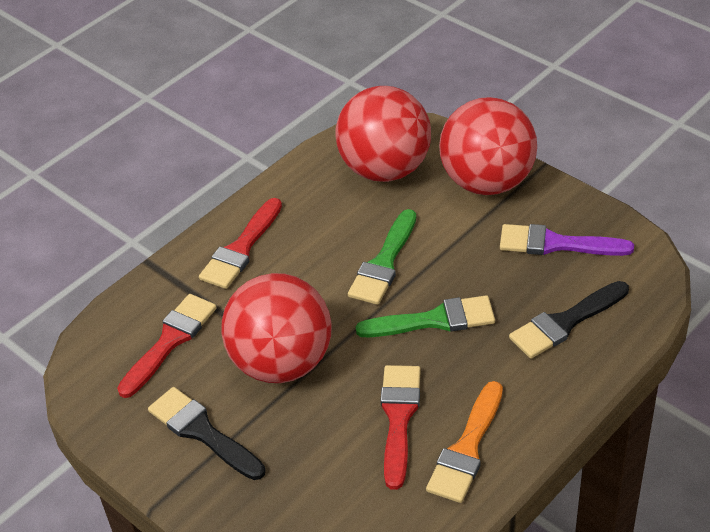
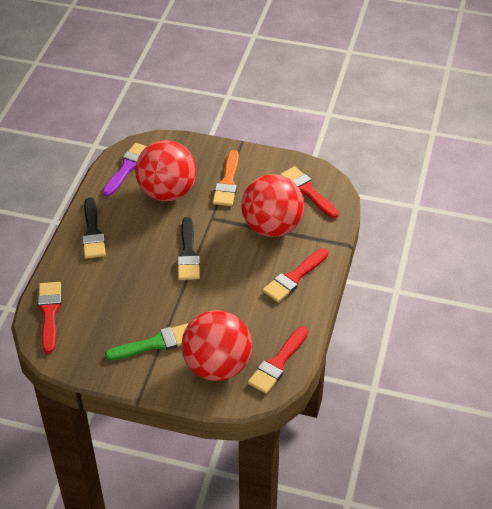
green brush: 2 -> 1
red brush: 3 -> 4

